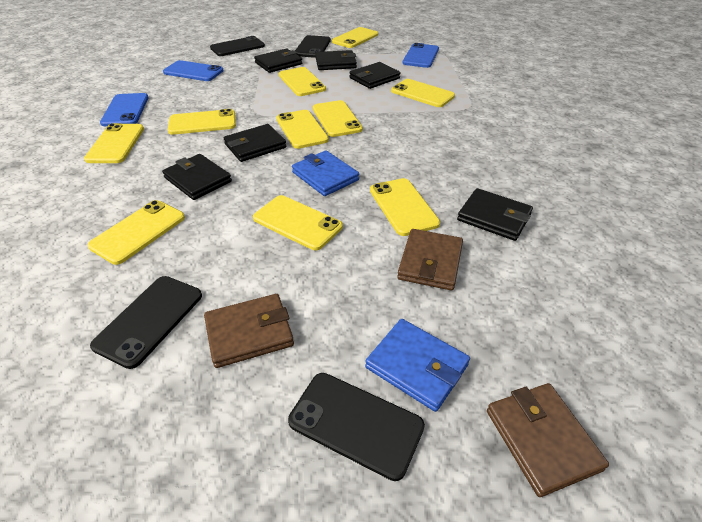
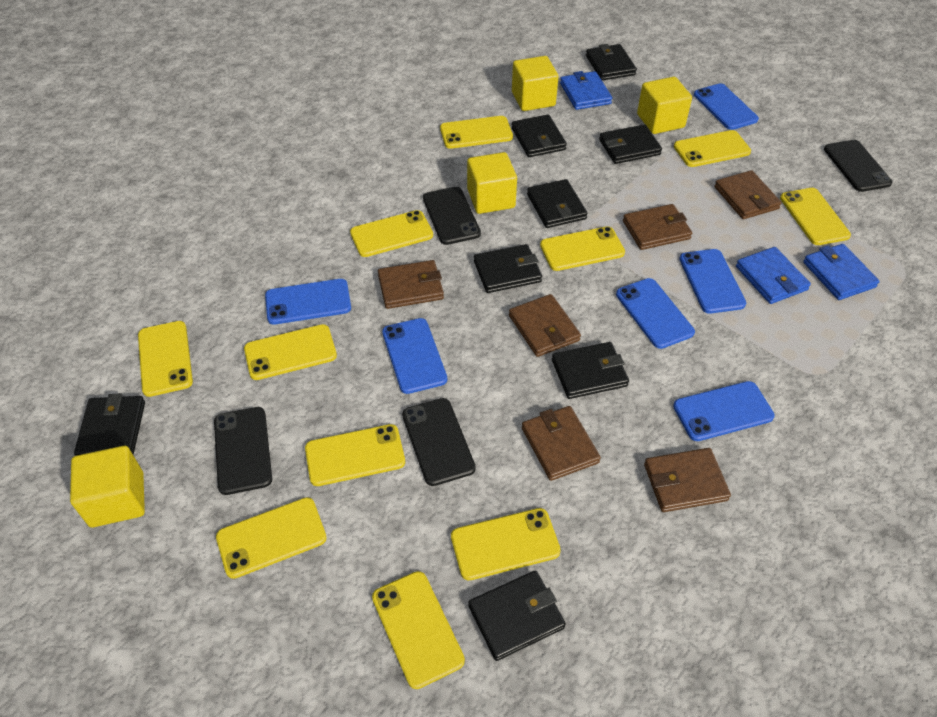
black wallet: 6 -> 8
blue phone: 3 -> 6
blue wallet: 2 -> 3
brown wallet: 3 -> 6
yellow cube: 0 -> 4
yellow phone: 10 -> 11

